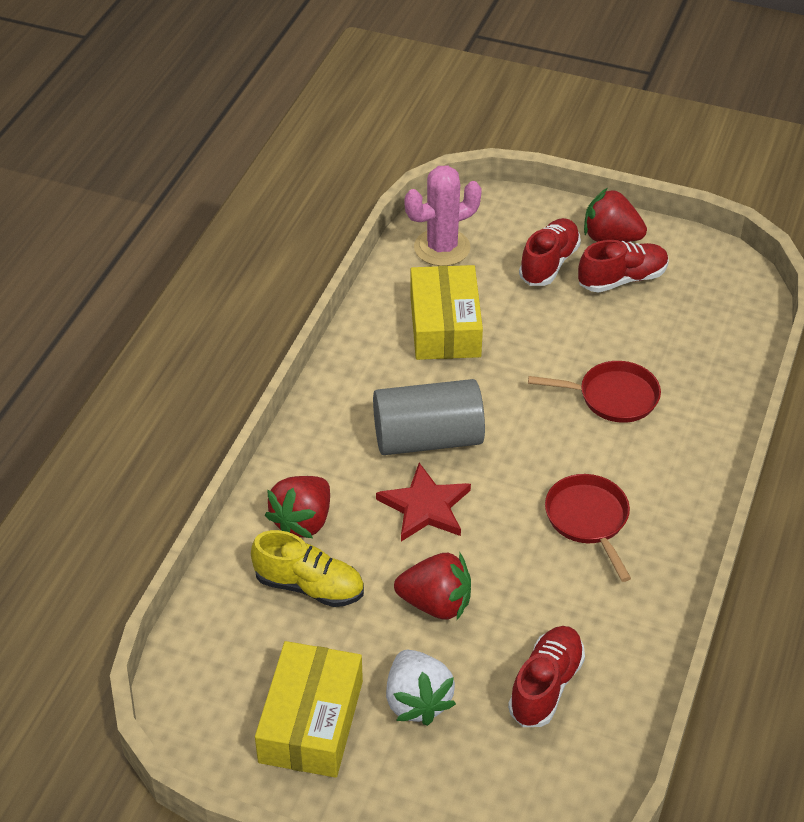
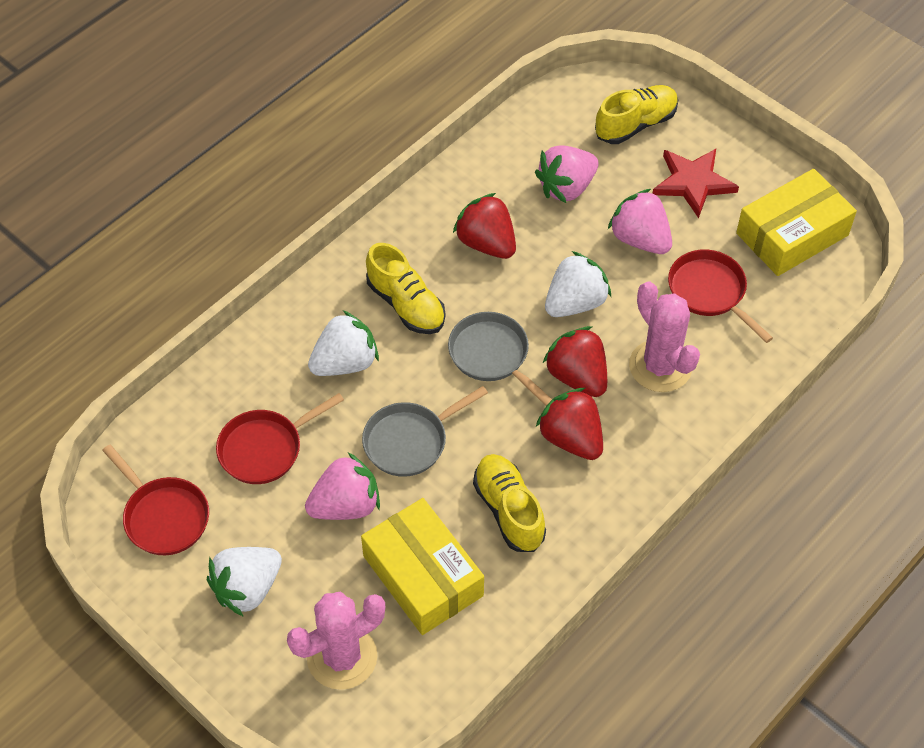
grey cylinder: 1 -> 0
grey pan: 0 -> 2
pink cactus: 1 -> 2
pink strawberry: 0 -> 3
red pan: 2 -> 3
red shoe: 3 -> 0
white strawberry: 1 -> 3
yellow shoe: 1 -> 3

